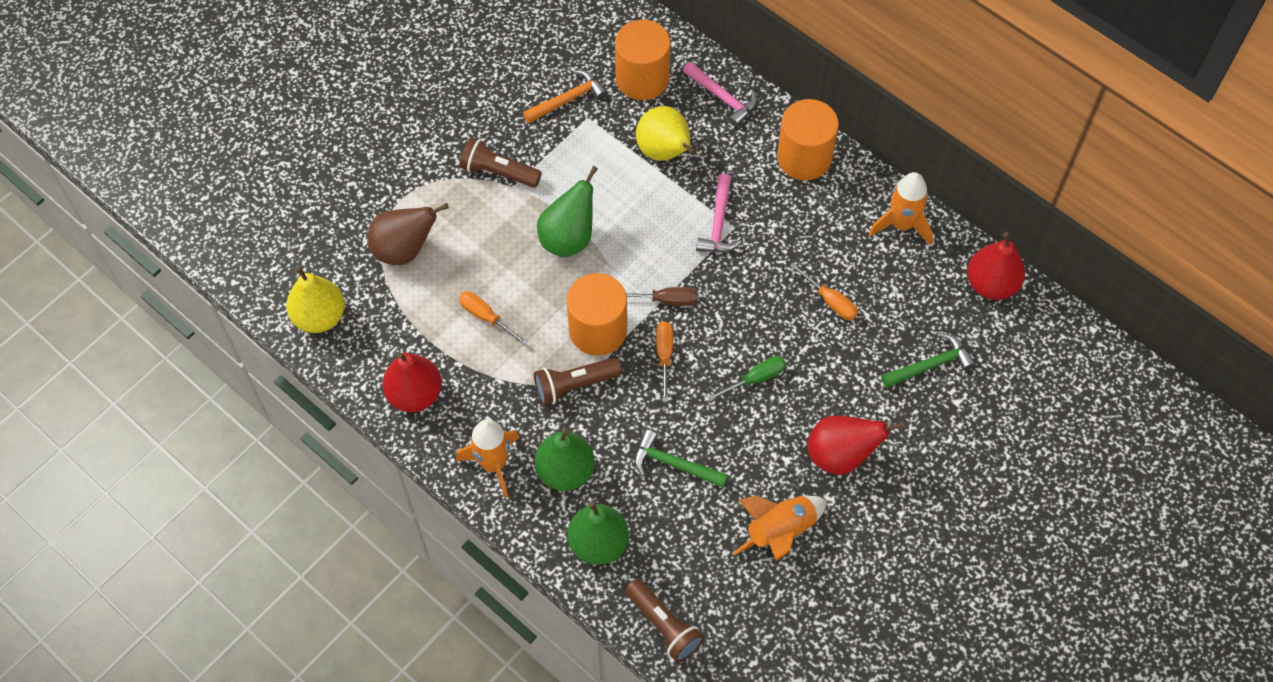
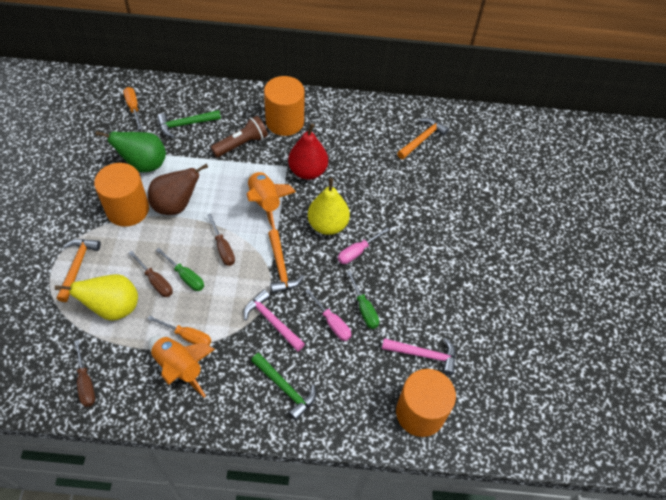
brown flashlight: 3 -> 1
brown screwdriver: 1 -> 3
green pear: 3 -> 1
green screwdriver: 1 -> 2
orange hammer: 1 -> 3
orange rocket: 3 -> 2
orange screwdriver: 3 -> 2
pink screwdriver: 0 -> 2
red pear: 3 -> 1

